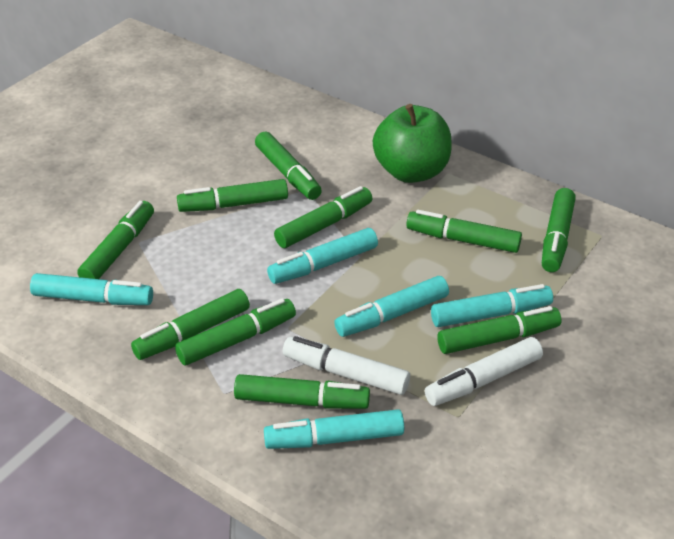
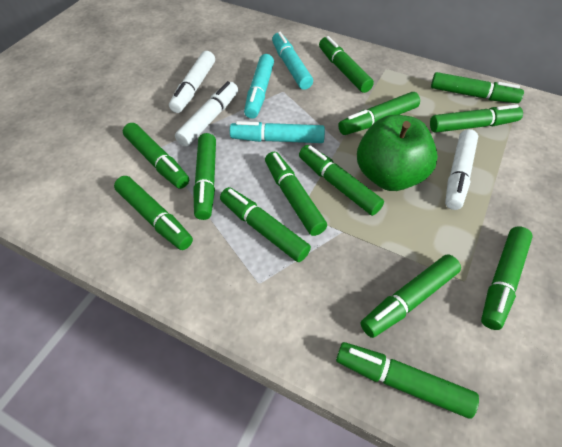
green marker: 10 -> 13
turquoise marker: 5 -> 3
white marker: 2 -> 3

